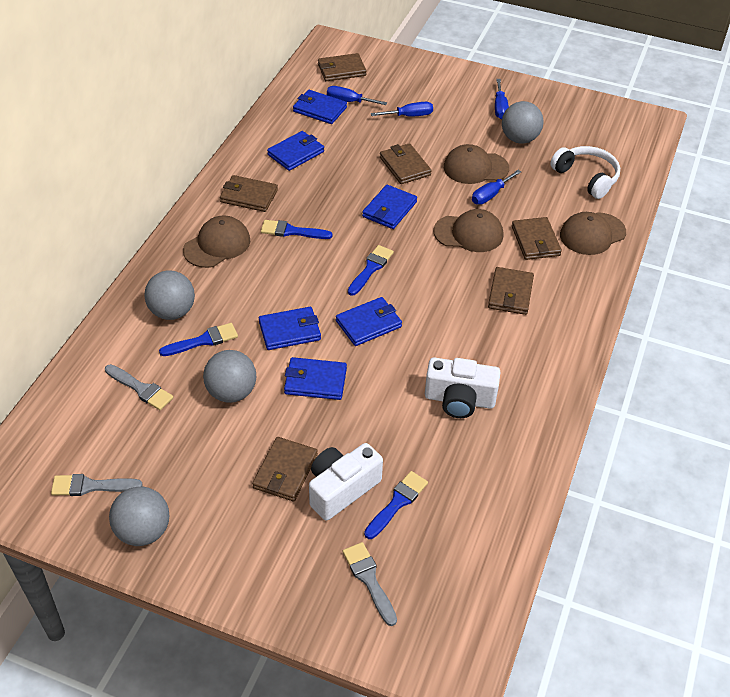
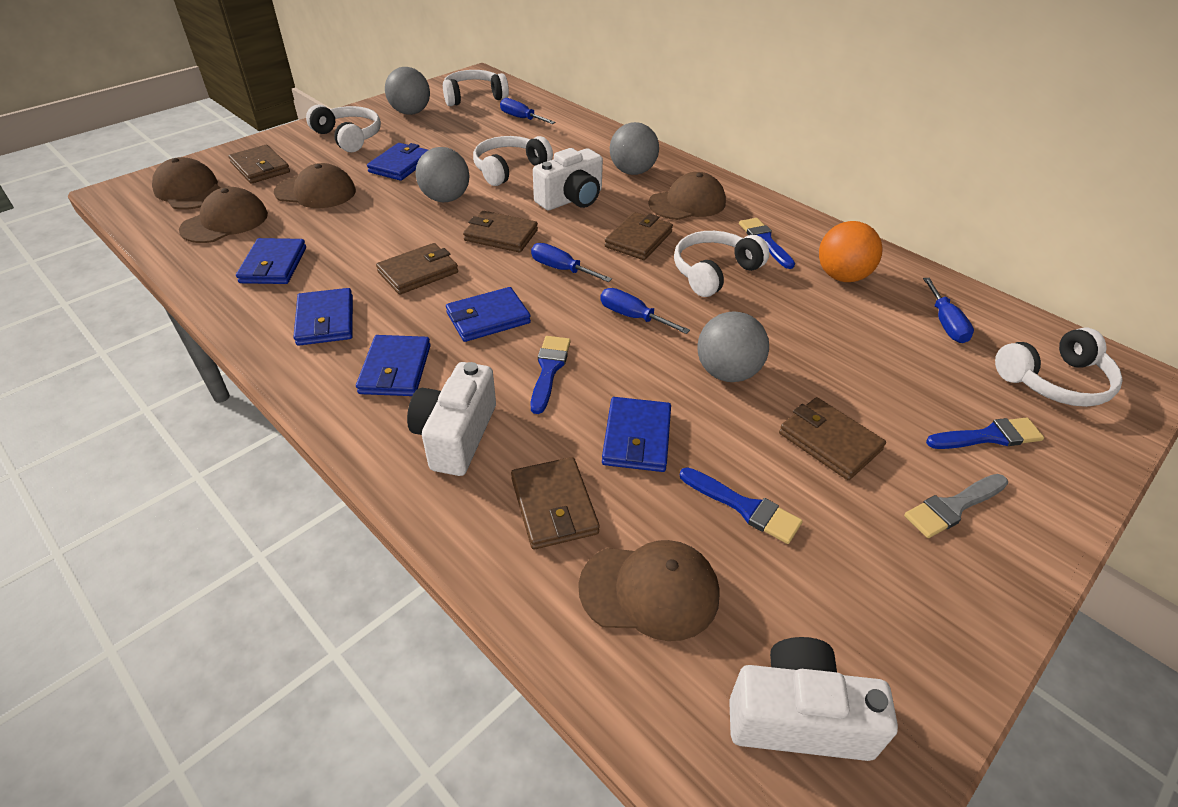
brown cap: 4 -> 5
grey brush: 3 -> 1
orange ball: 0 -> 1
white camera: 2 -> 3
white headphones: 1 -> 5

